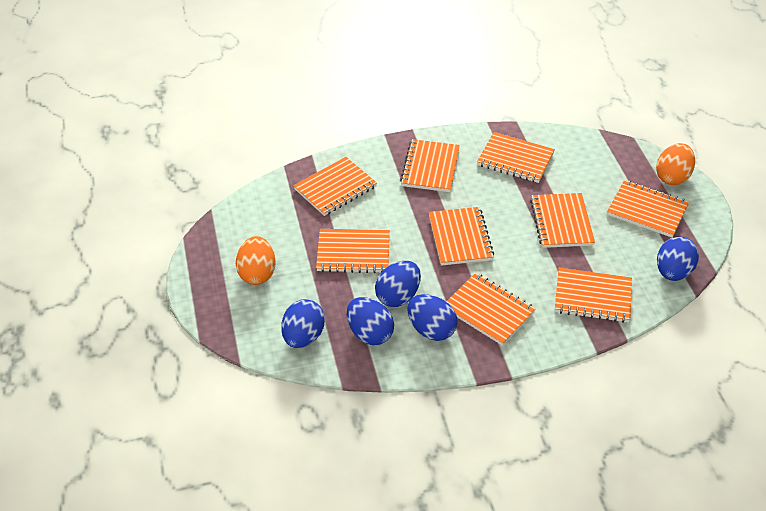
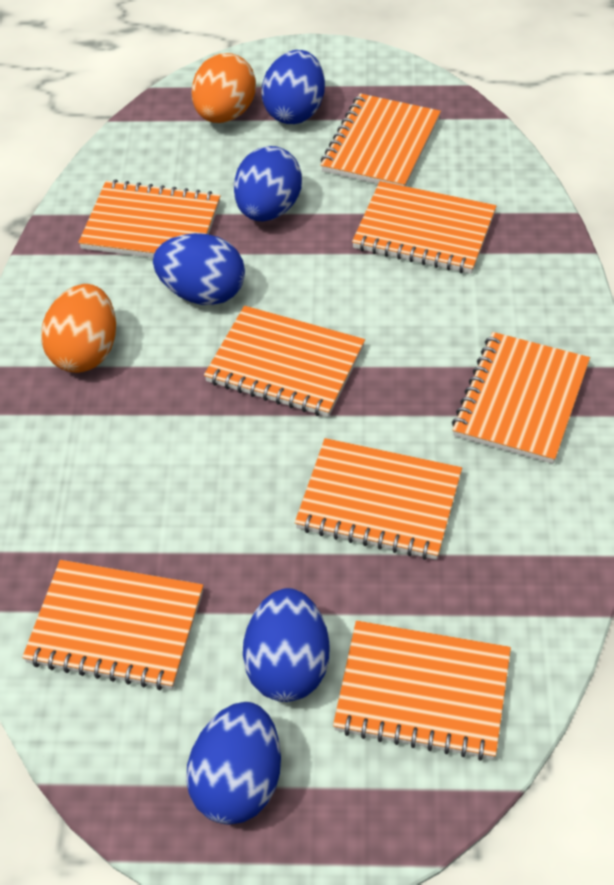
orange notebook: 9 -> 8

